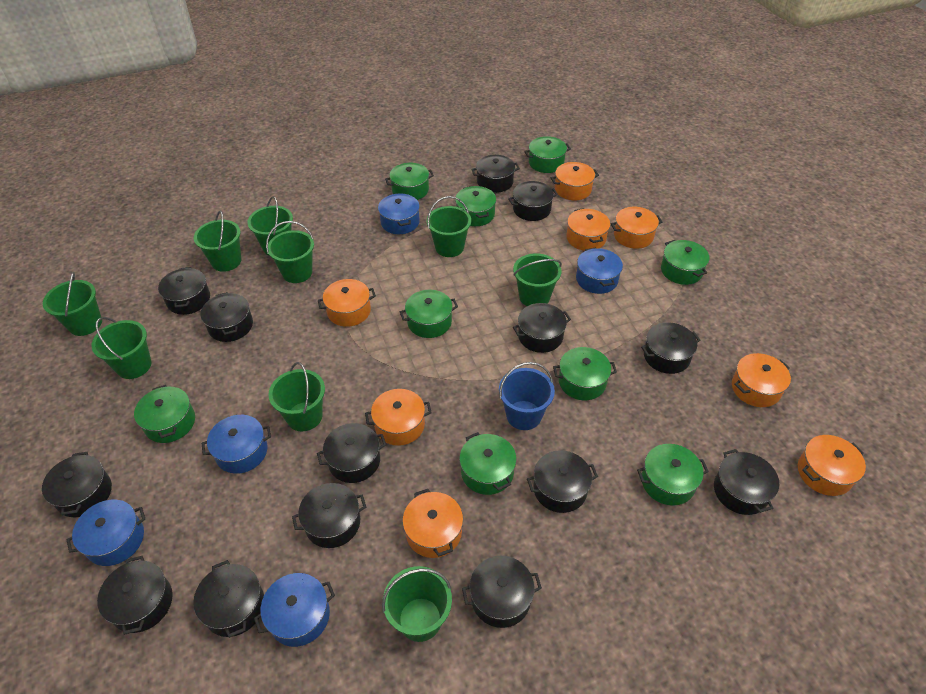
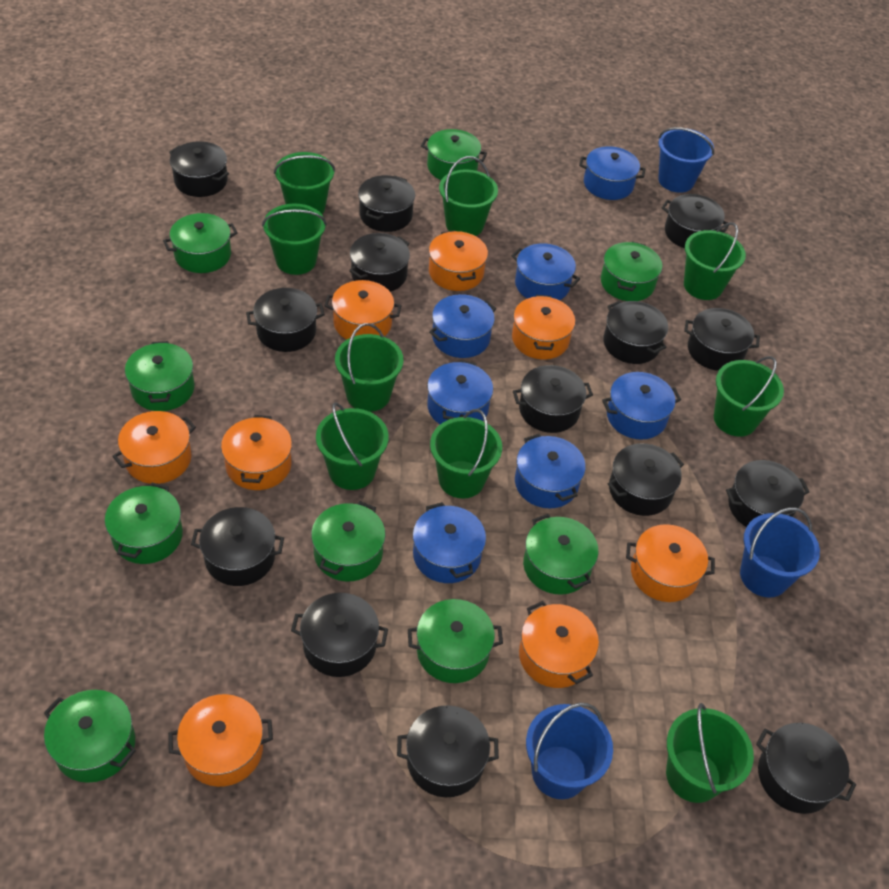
blue bucket: 1 -> 3
blue pot: 5 -> 7

